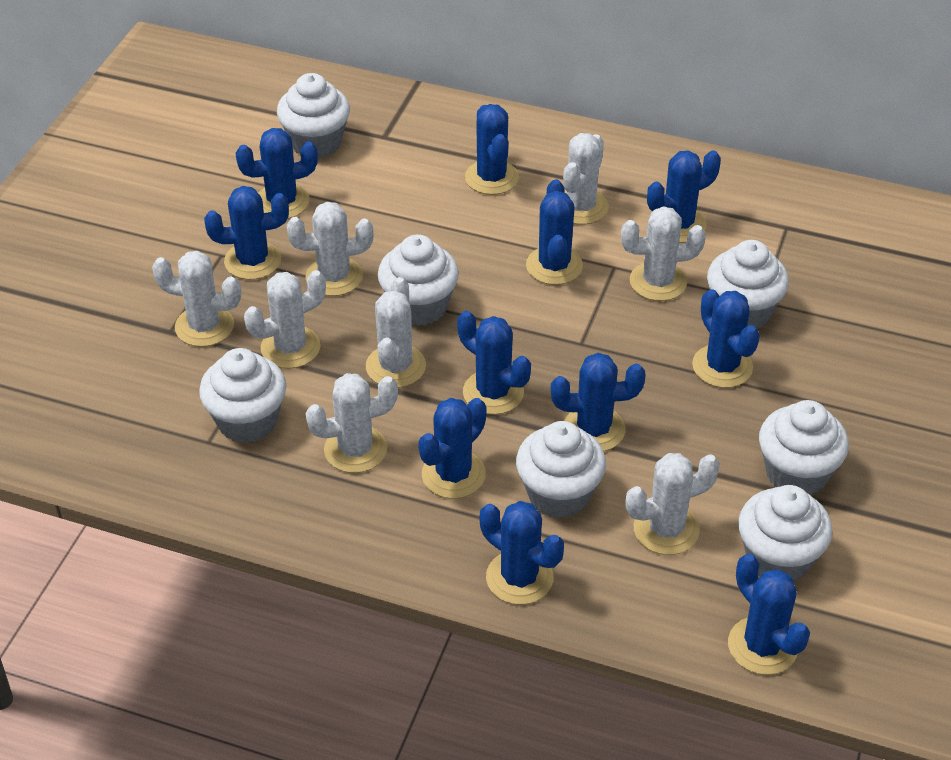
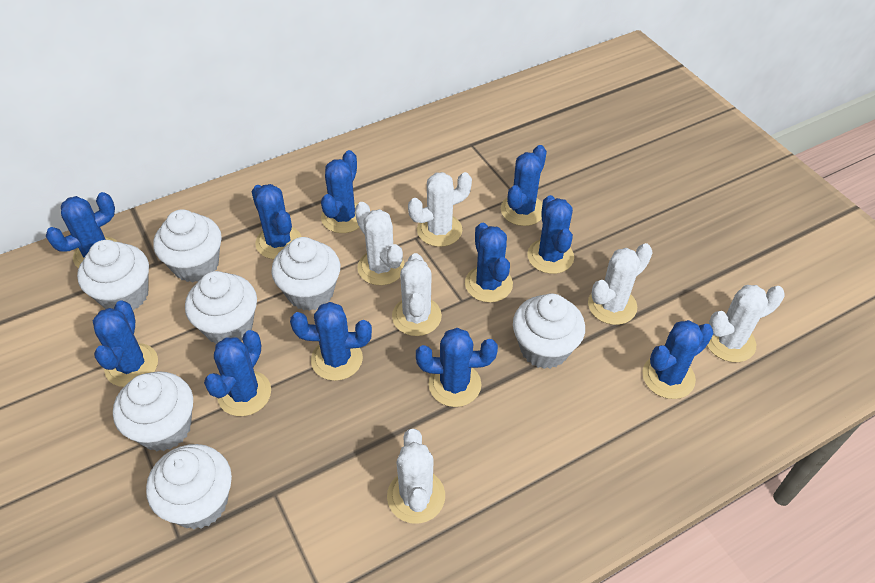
white cactus: 8 -> 6

